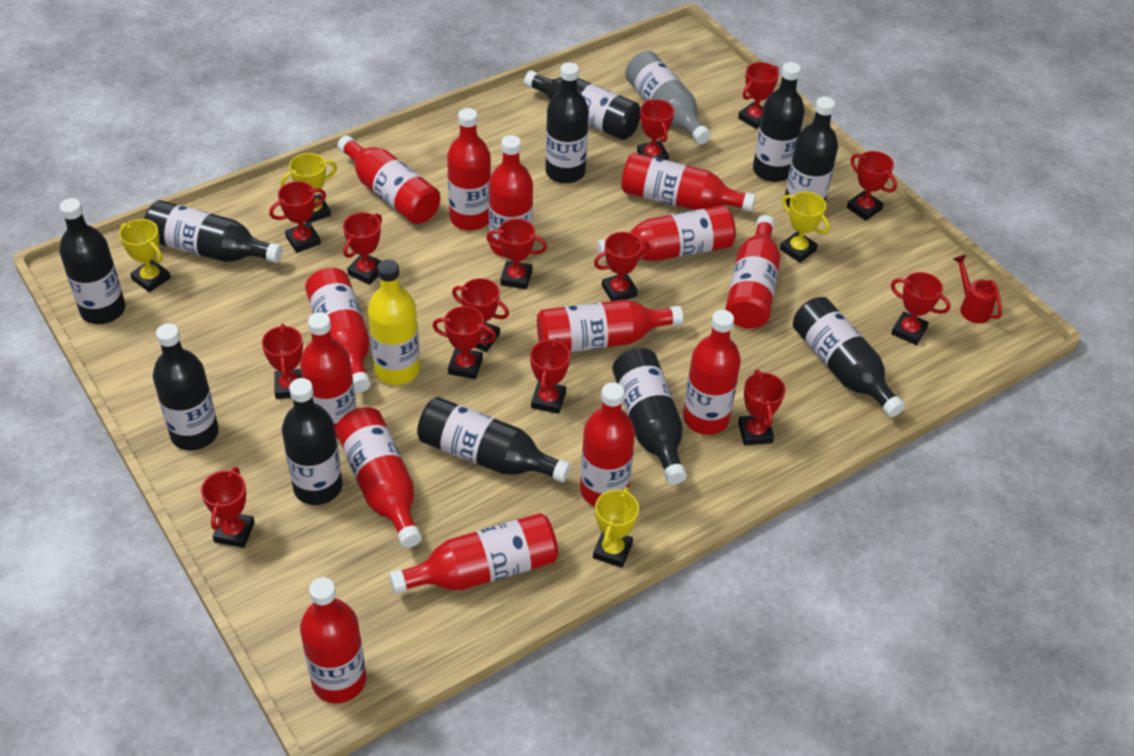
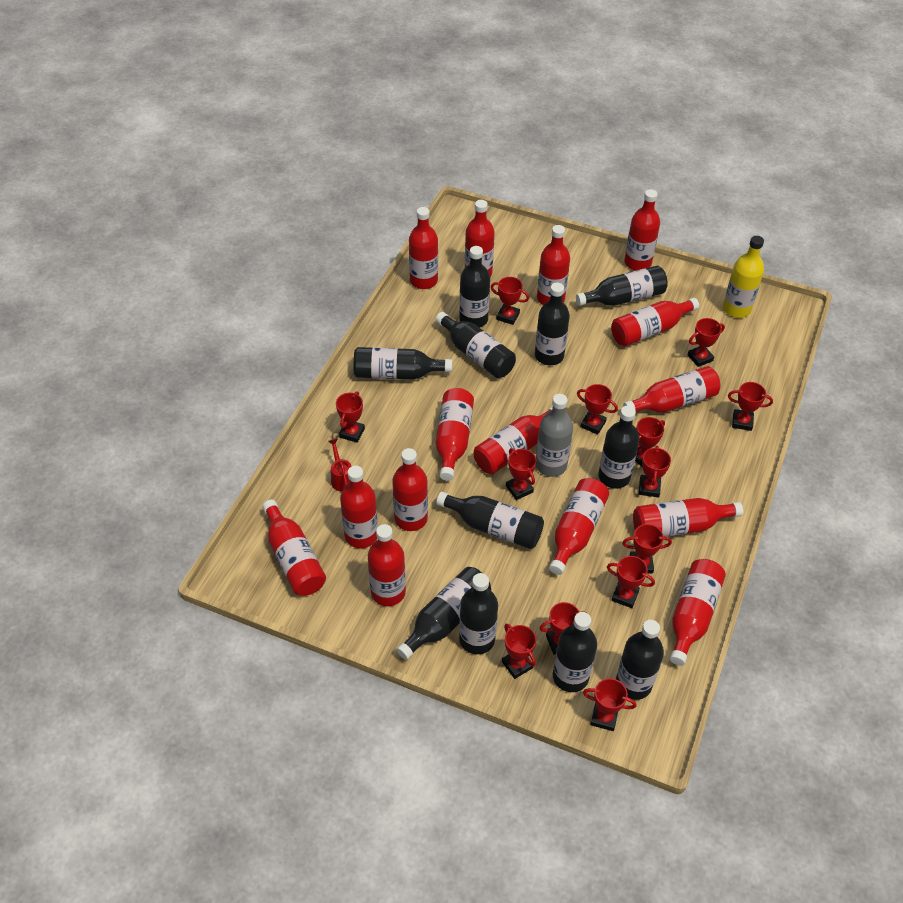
red bottle: 14 -> 15
red trophy: 14 -> 13
yellow trophy: 4 -> 0

